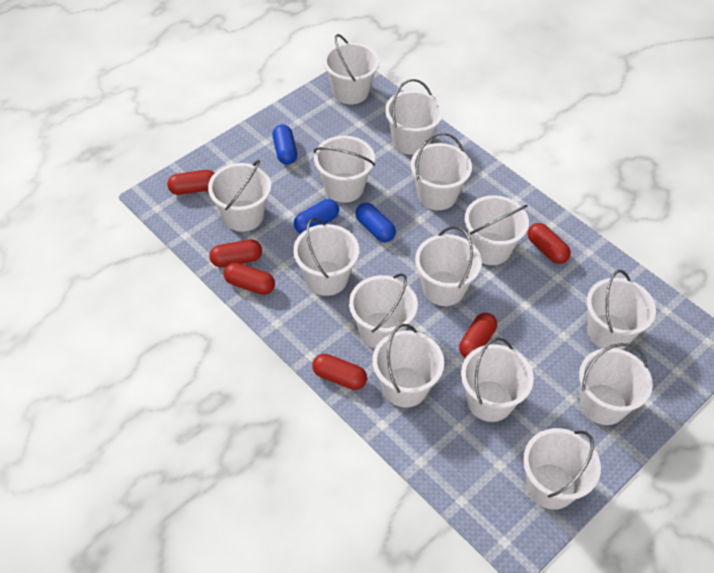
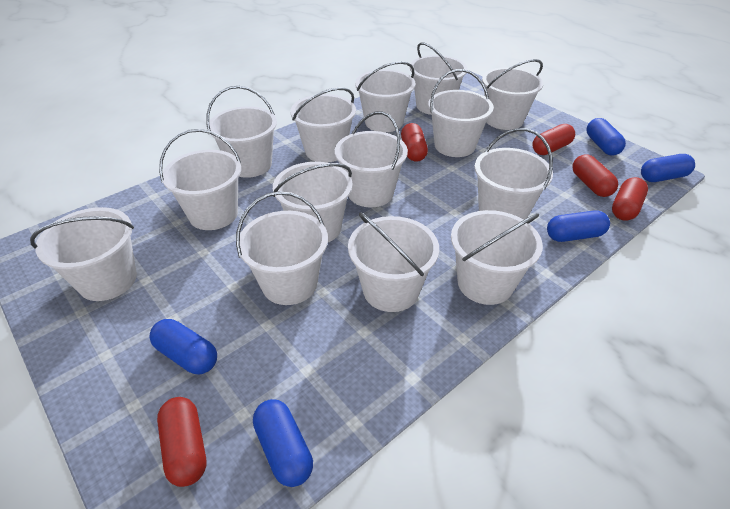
blue capsule: 3 -> 5
red capsule: 6 -> 5

